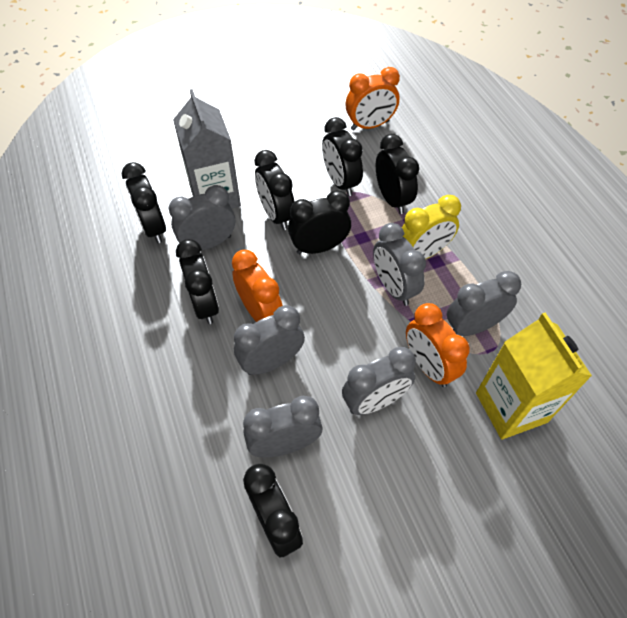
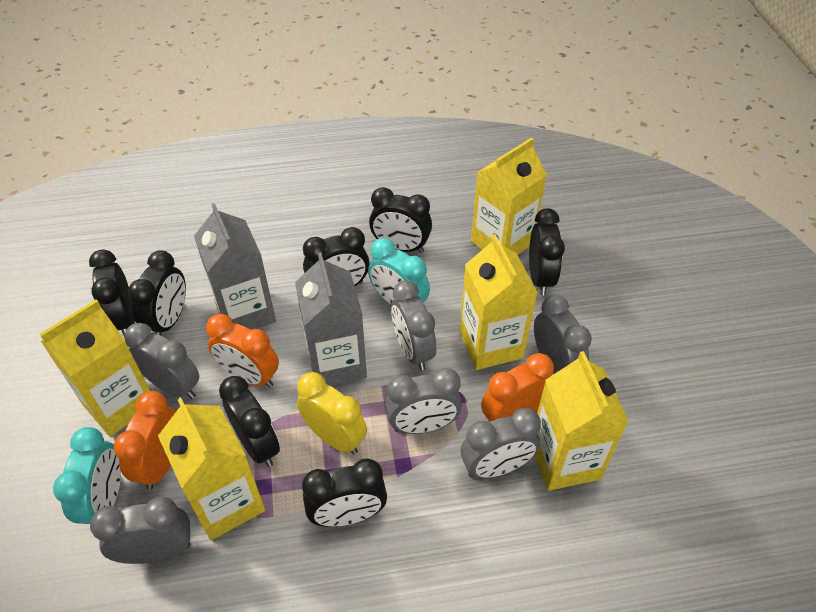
grey carton: 1 -> 2
turquoise clock: 0 -> 2
yellow carton: 1 -> 5

